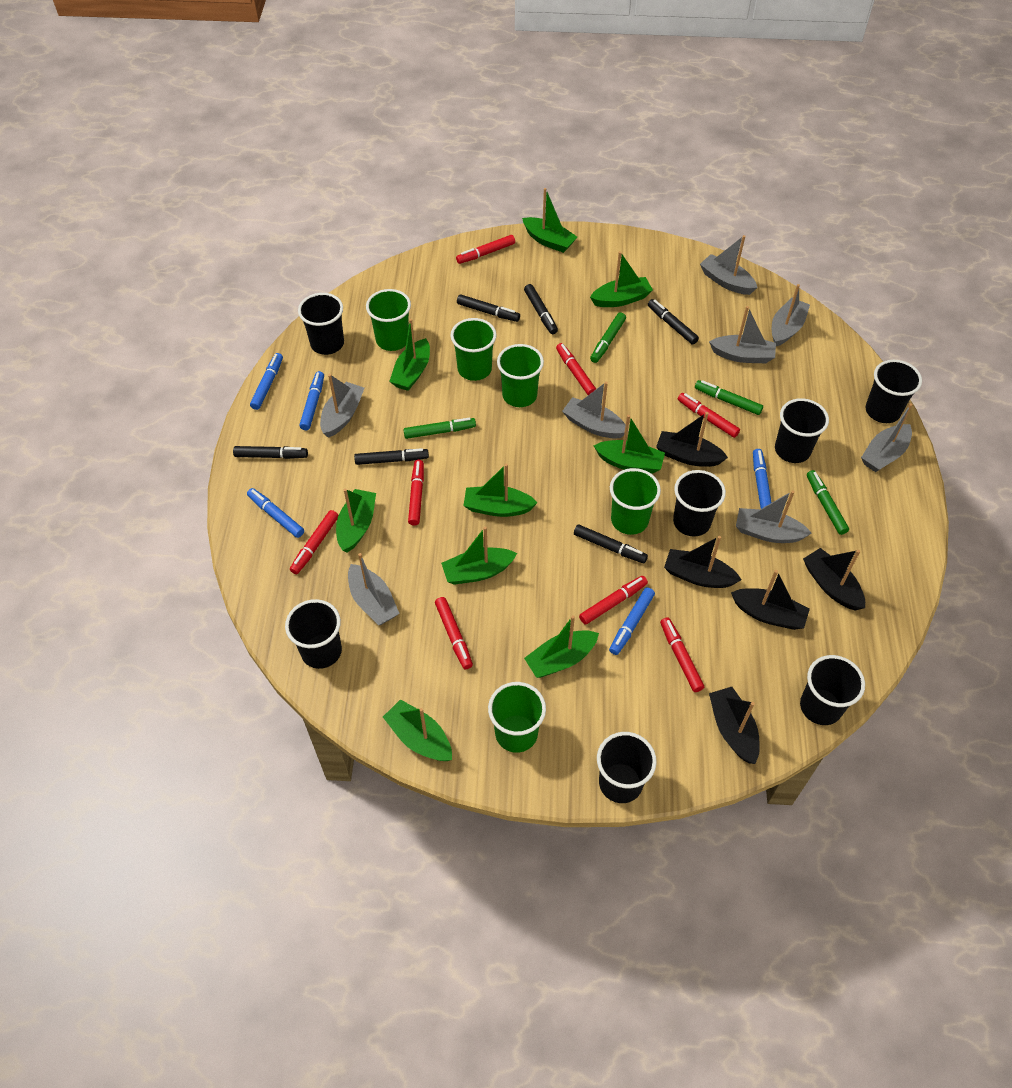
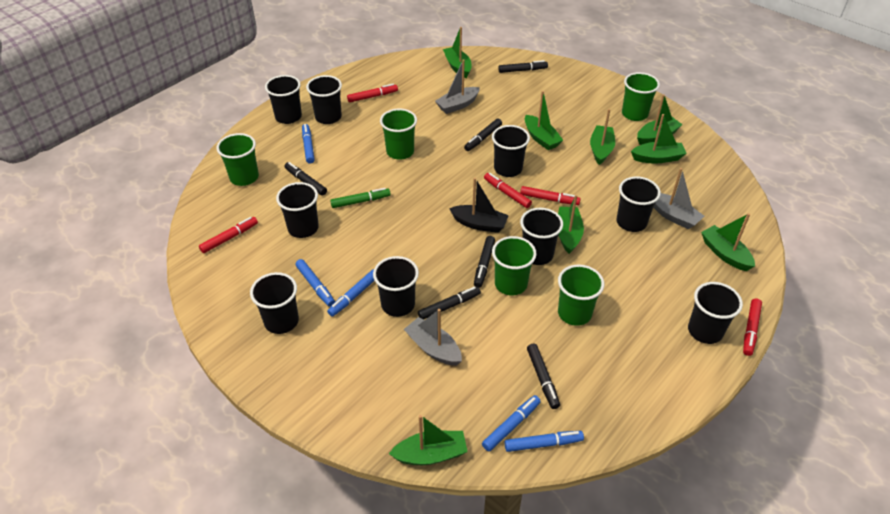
black boat: 5 -> 1
black cup: 7 -> 9
green boat: 9 -> 8
green marker: 4 -> 1
grey boat: 8 -> 3
red marker: 8 -> 5

